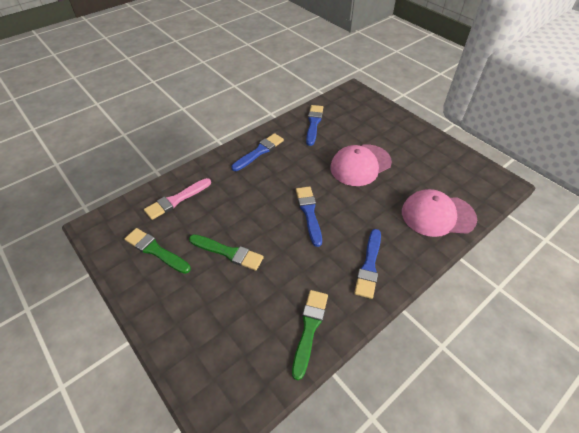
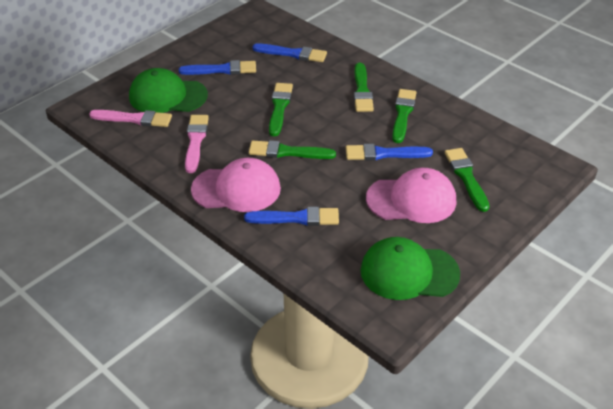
green brush: 3 -> 5
green cap: 0 -> 2
pink brush: 1 -> 2

